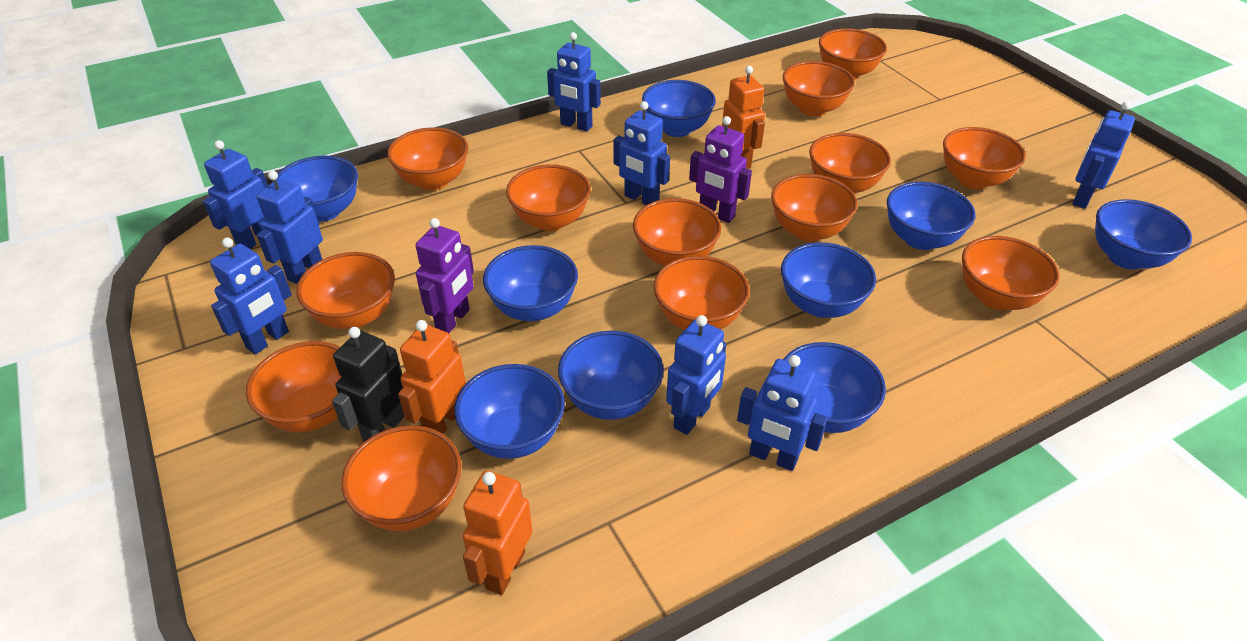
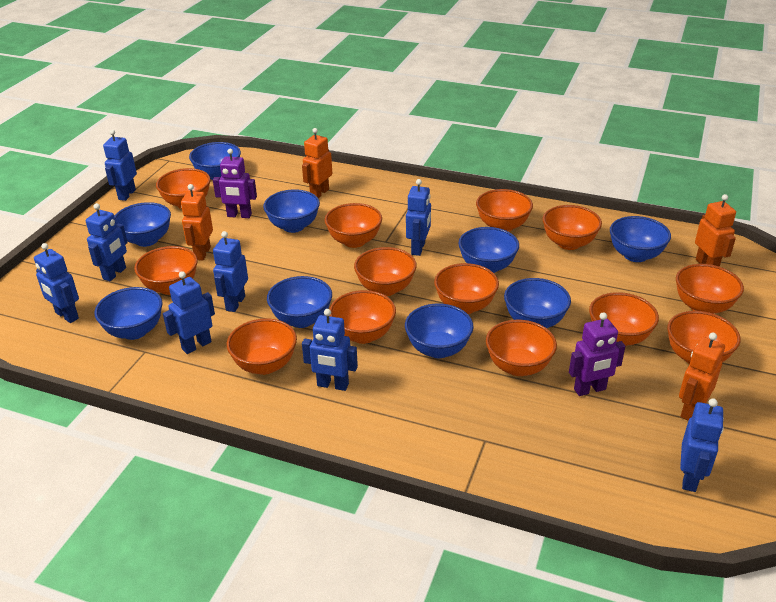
black robot: 1 -> 0
orange robot: 3 -> 4

